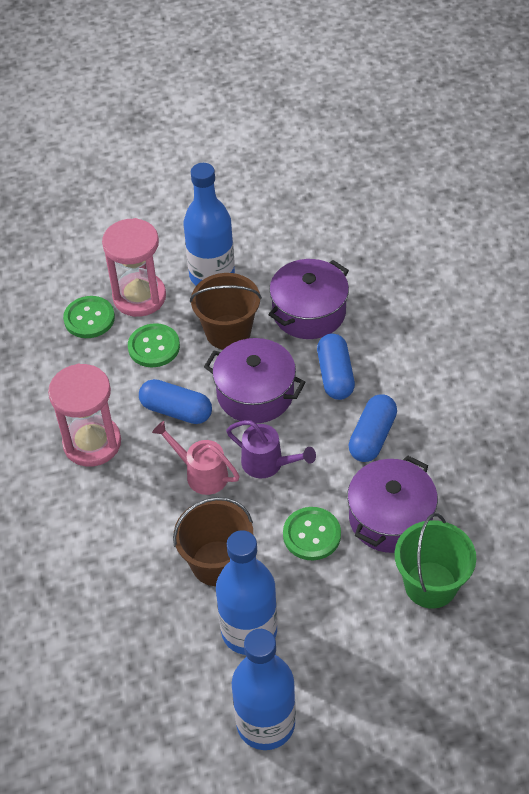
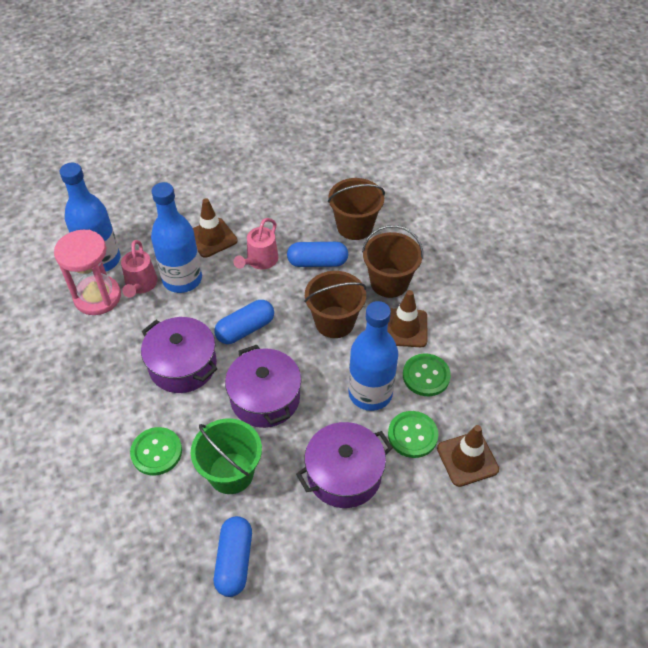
brown bucket: 2 -> 3
brown traffic cone: 0 -> 3
pink hourglass: 2 -> 1
pink watering can: 1 -> 2
purple watering can: 1 -> 0

